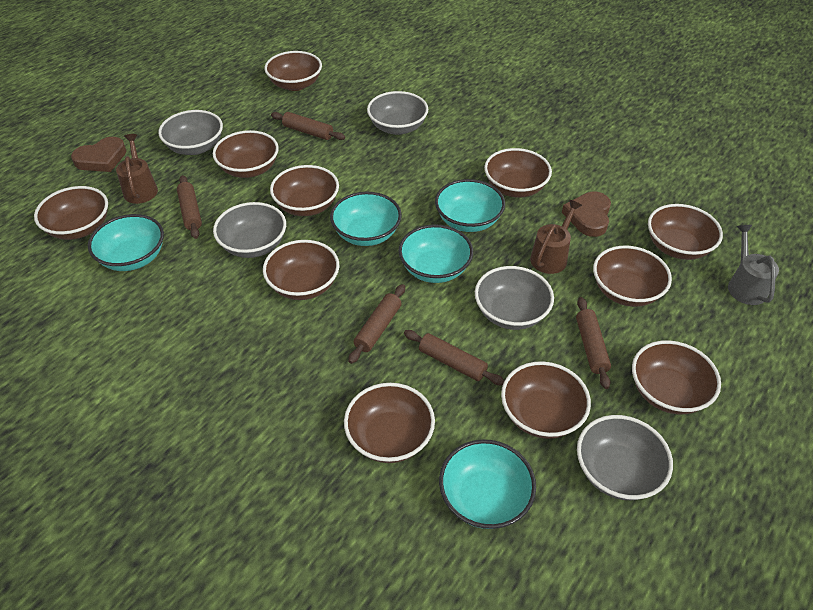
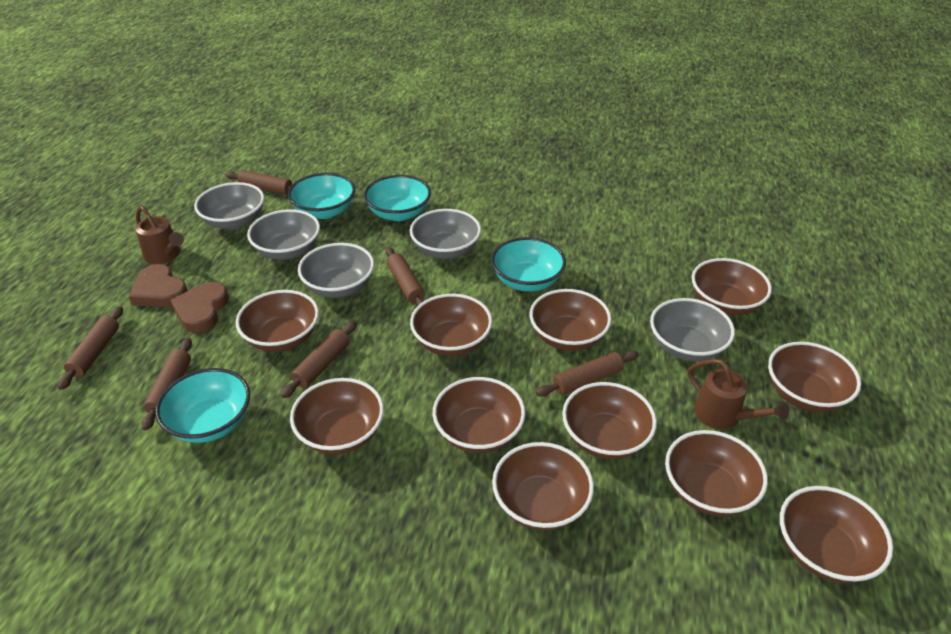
brown rolling pin: 5 -> 6
grey watering can: 1 -> 0
turquoise bowl: 5 -> 4

